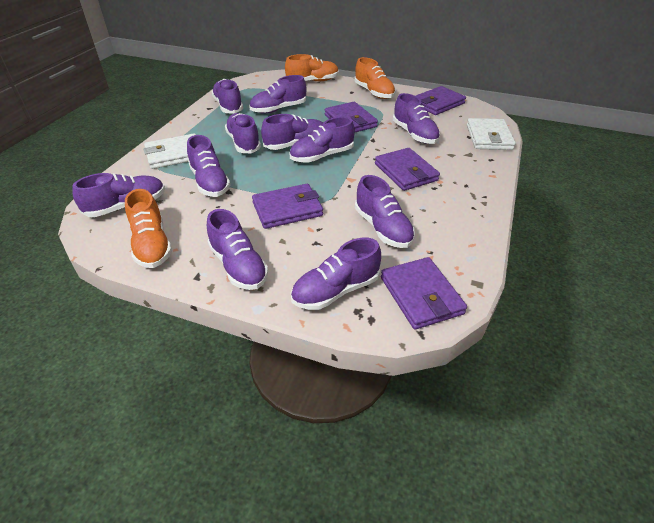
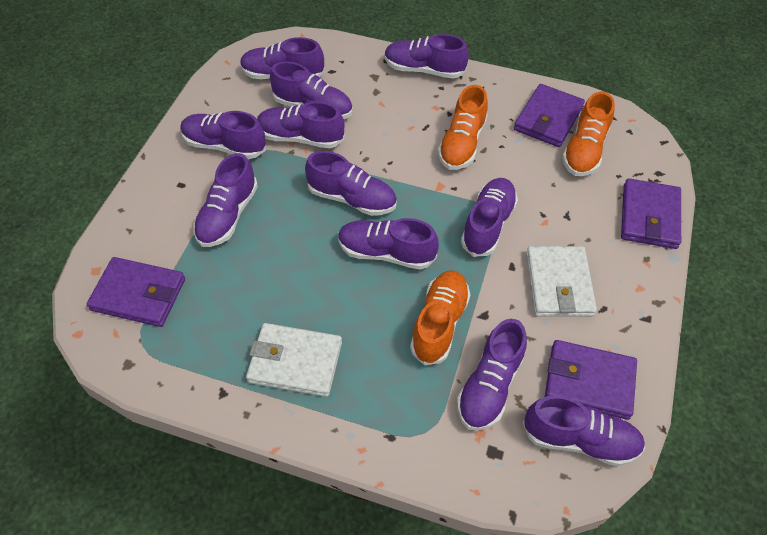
purple wallet: 5 -> 4

